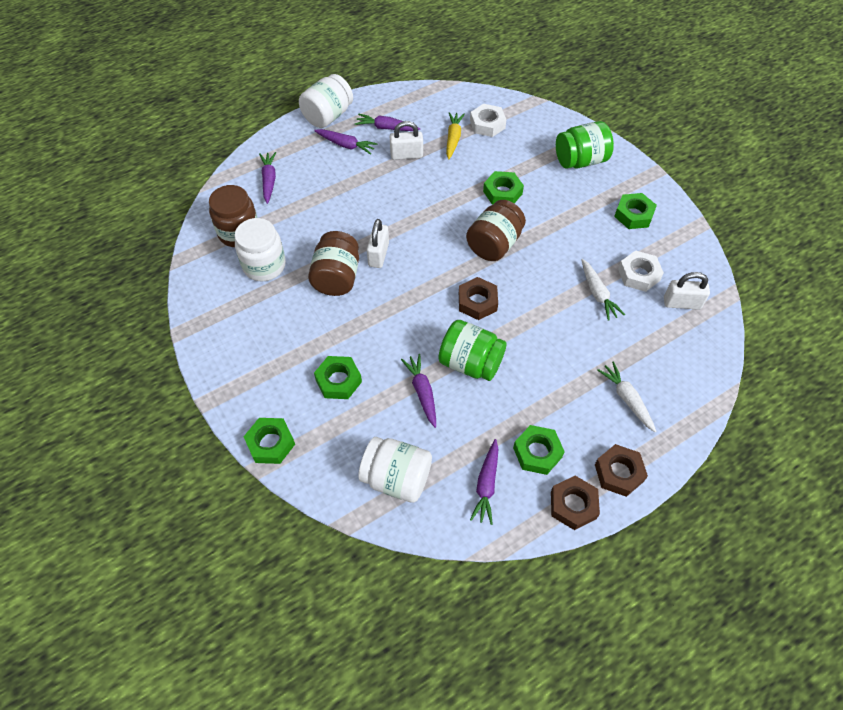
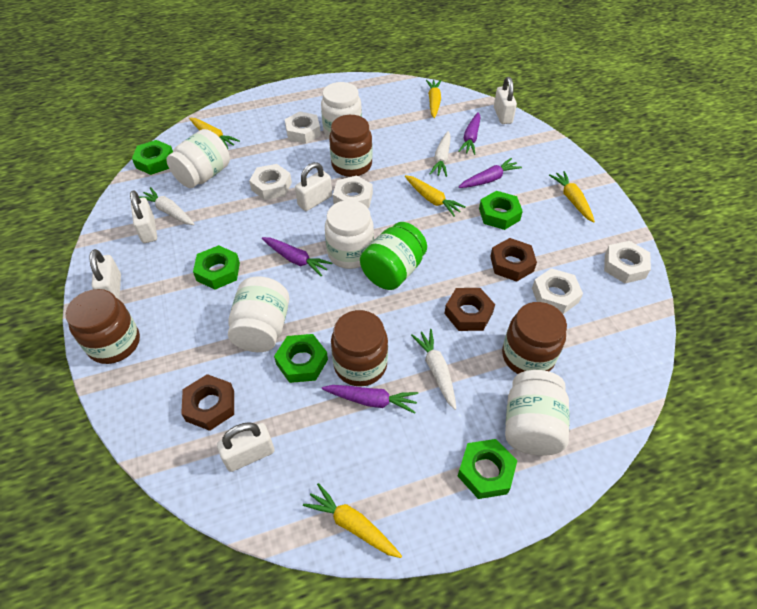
brown jar: 3 -> 4
green jar: 2 -> 1
purple carrot: 5 -> 4
white carrot: 2 -> 3
white jar: 3 -> 5
white nut: 2 -> 5
white padlock: 3 -> 5
yellow carrot: 1 -> 5

